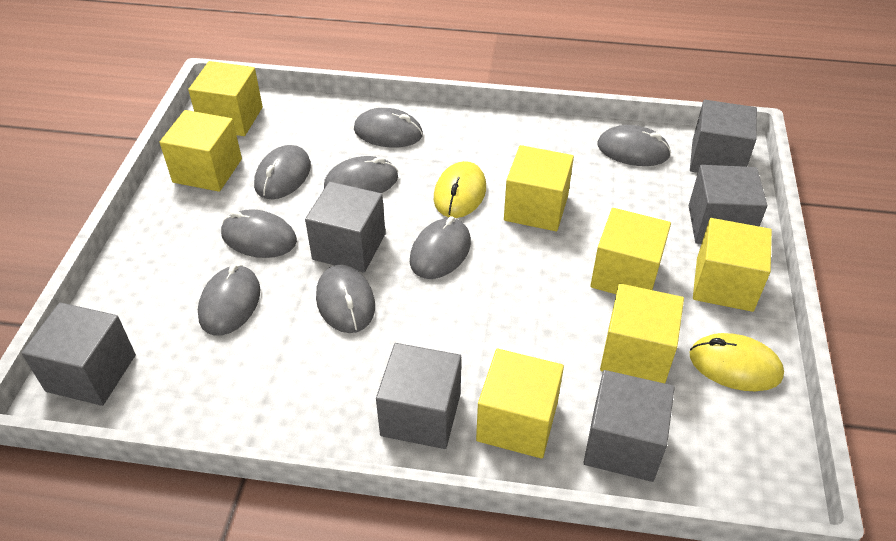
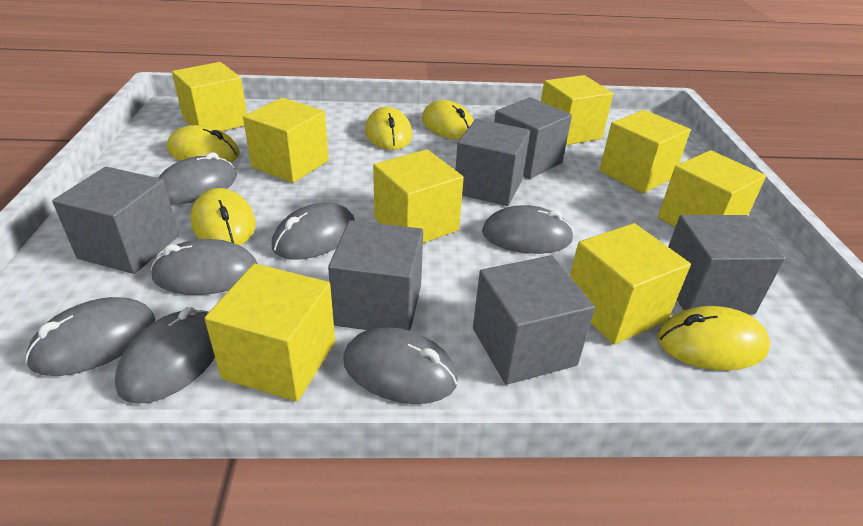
grey mouse: 8 -> 7
yellow cube: 7 -> 8
yellow mouse: 2 -> 5

